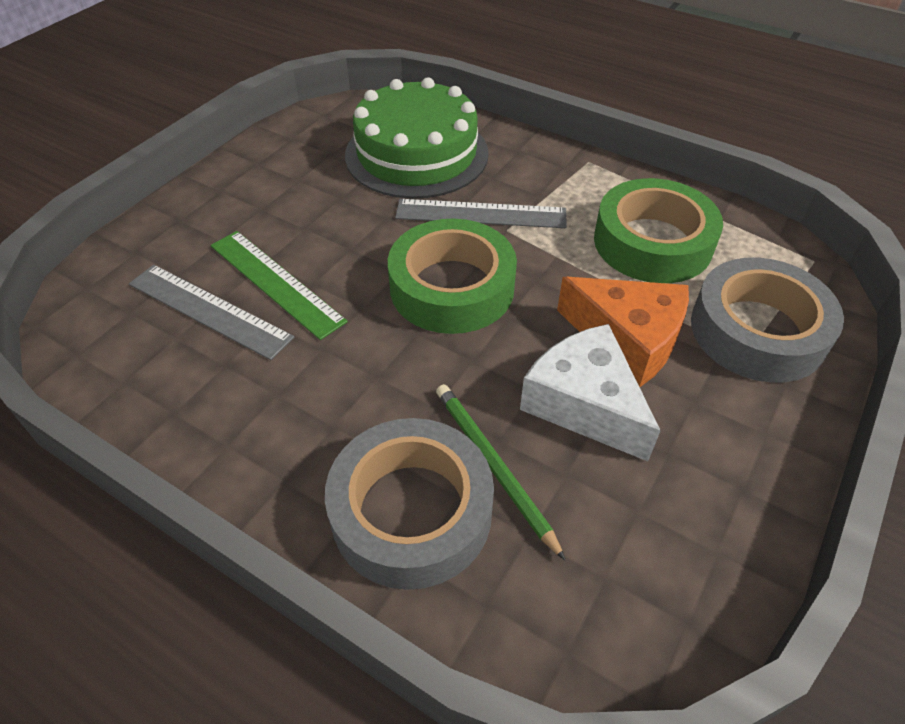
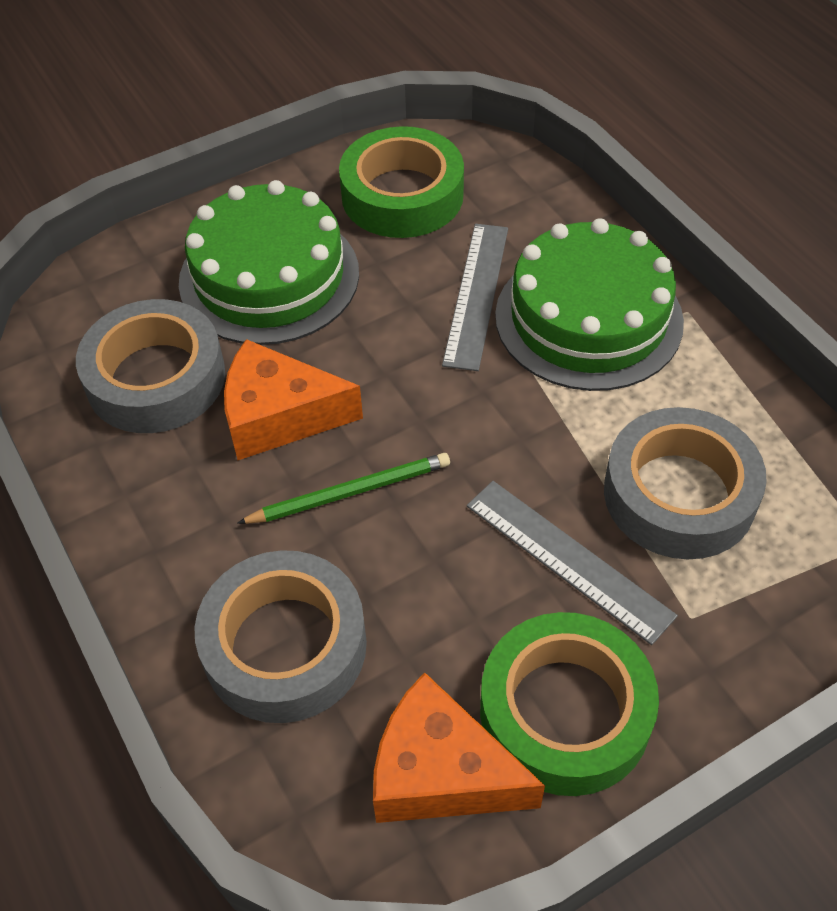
green cake: 1 -> 2
green ruler: 1 -> 0
grey tape: 2 -> 3
orange cheese: 1 -> 2
white cheese: 1 -> 0

